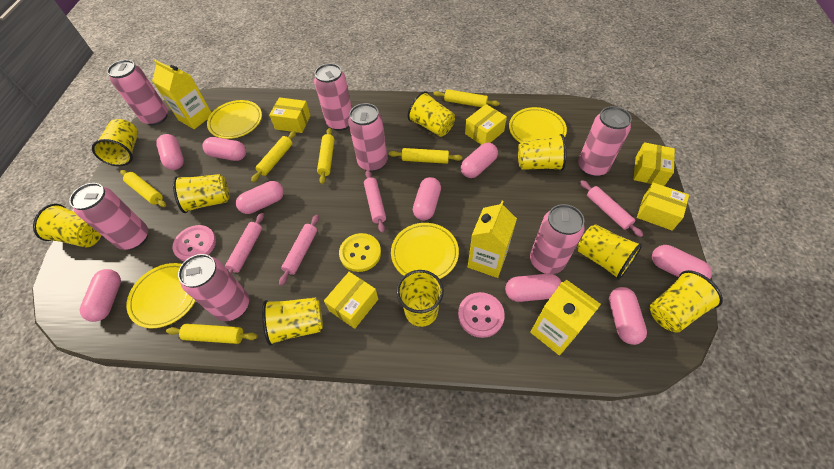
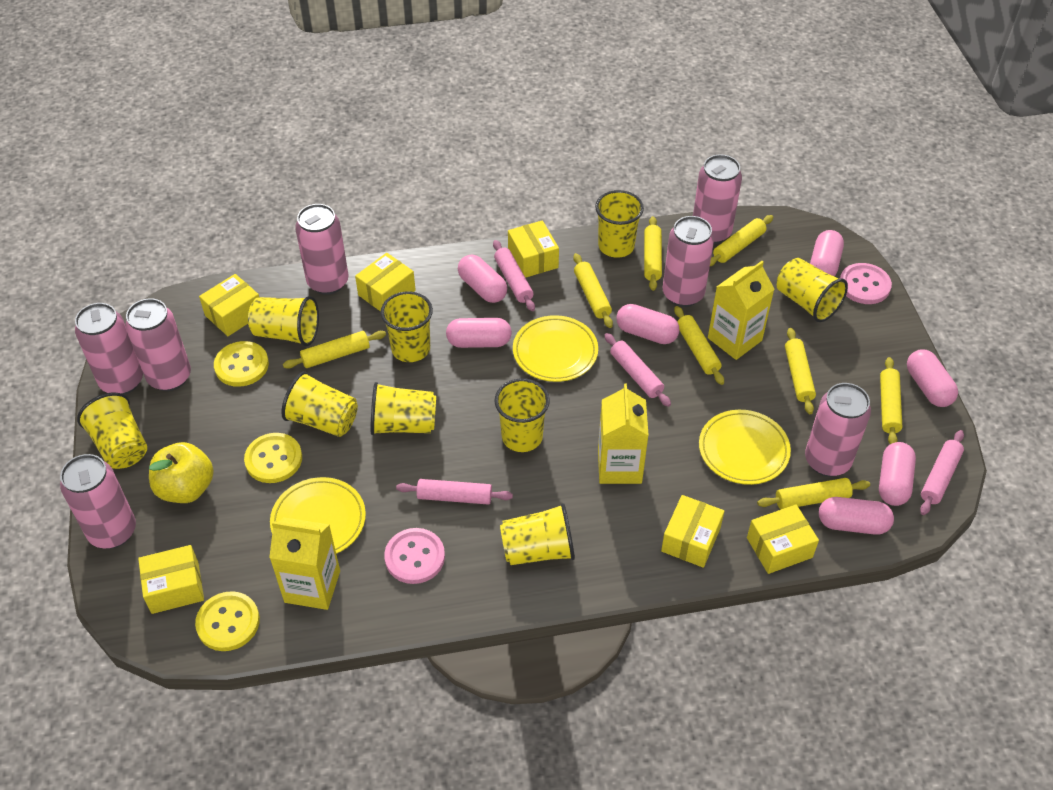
pink capsule: 9 -> 7
yellow apple: 0 -> 1
yellow box: 5 -> 6
yellow button: 1 -> 3
yellow plate: 4 -> 3
yellow rolling pin: 6 -> 8

